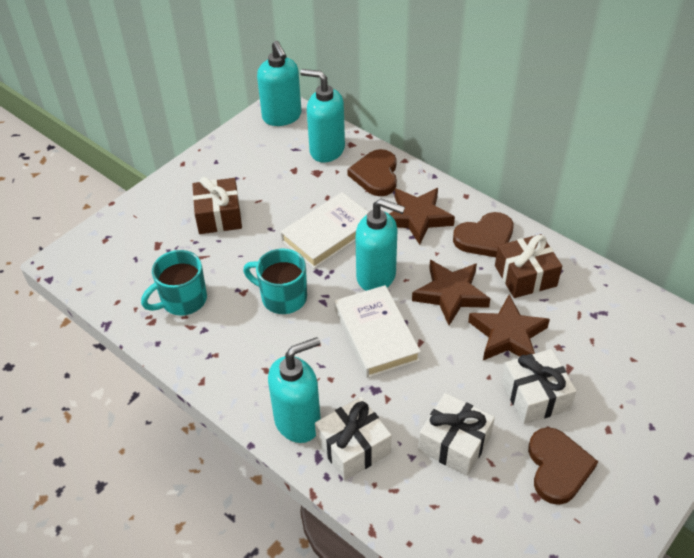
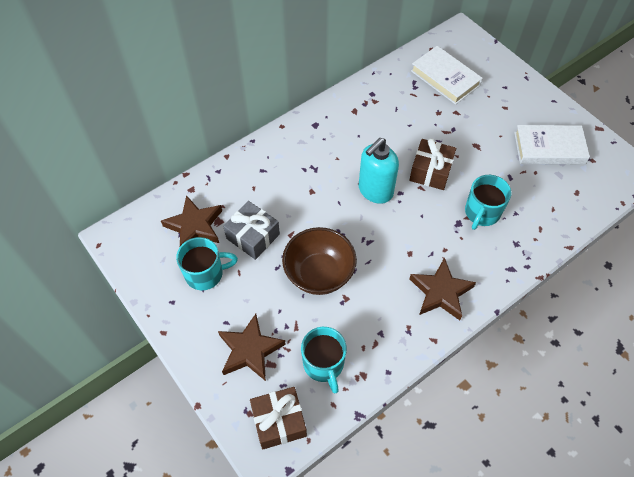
brown bowl: 0 -> 1
brown heart: 3 -> 0
grey gift: 0 -> 1
turquoise mug: 2 -> 3
turquoise soap dispenser: 4 -> 1
white gift: 3 -> 0

